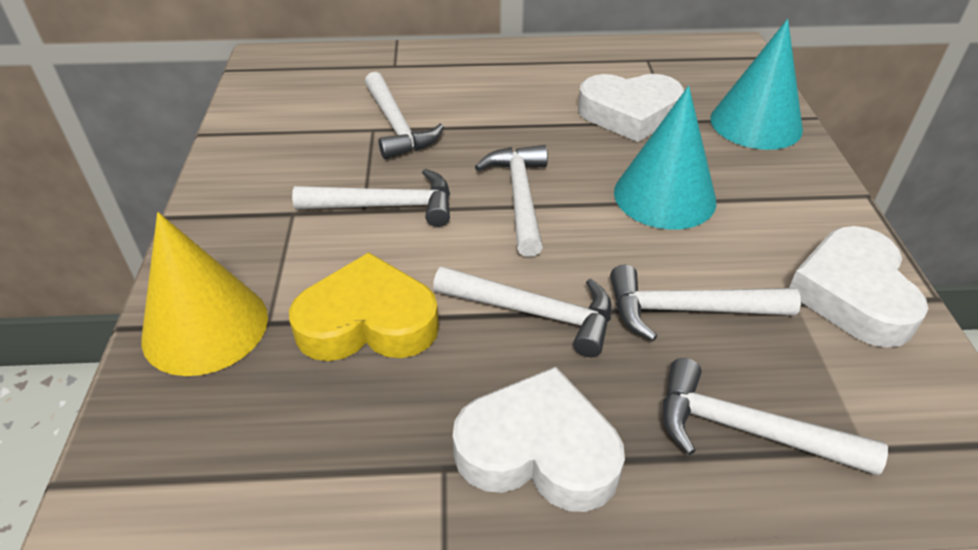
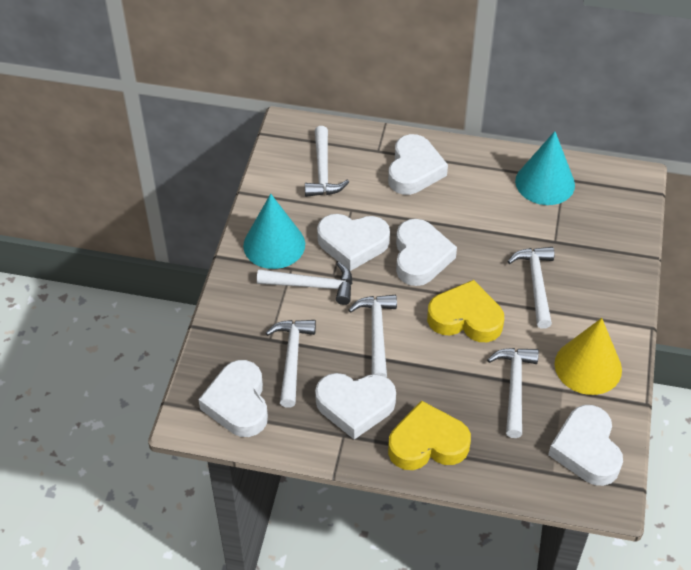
white heart: 3 -> 6
yellow heart: 1 -> 2

